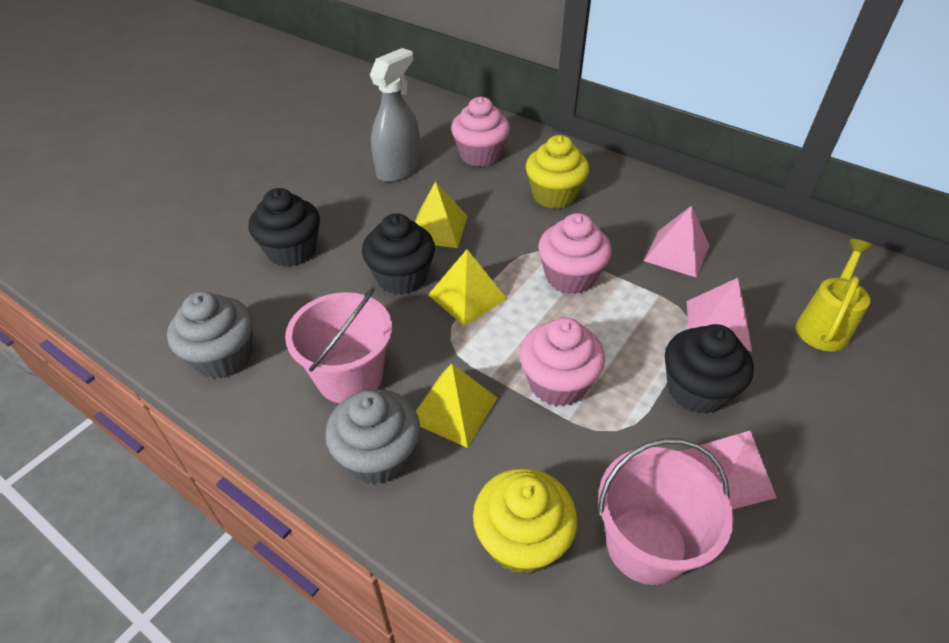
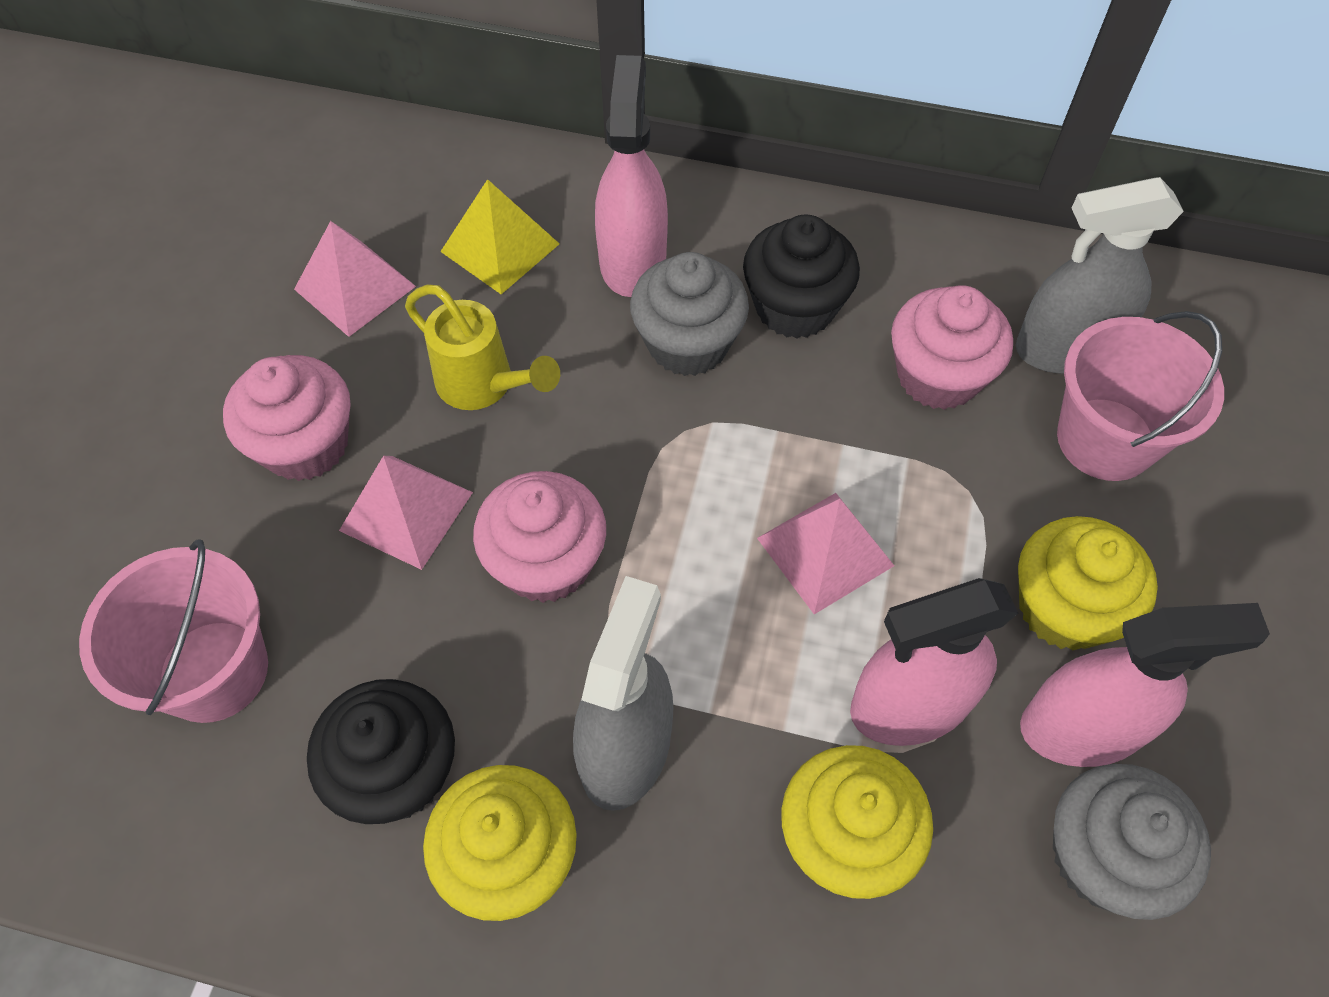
black cupcake: 3 -> 2
grey spray bottle: 1 -> 2
pink spray bottle: 0 -> 3
yellow cupcake: 2 -> 3
yellow pyramid: 3 -> 1

